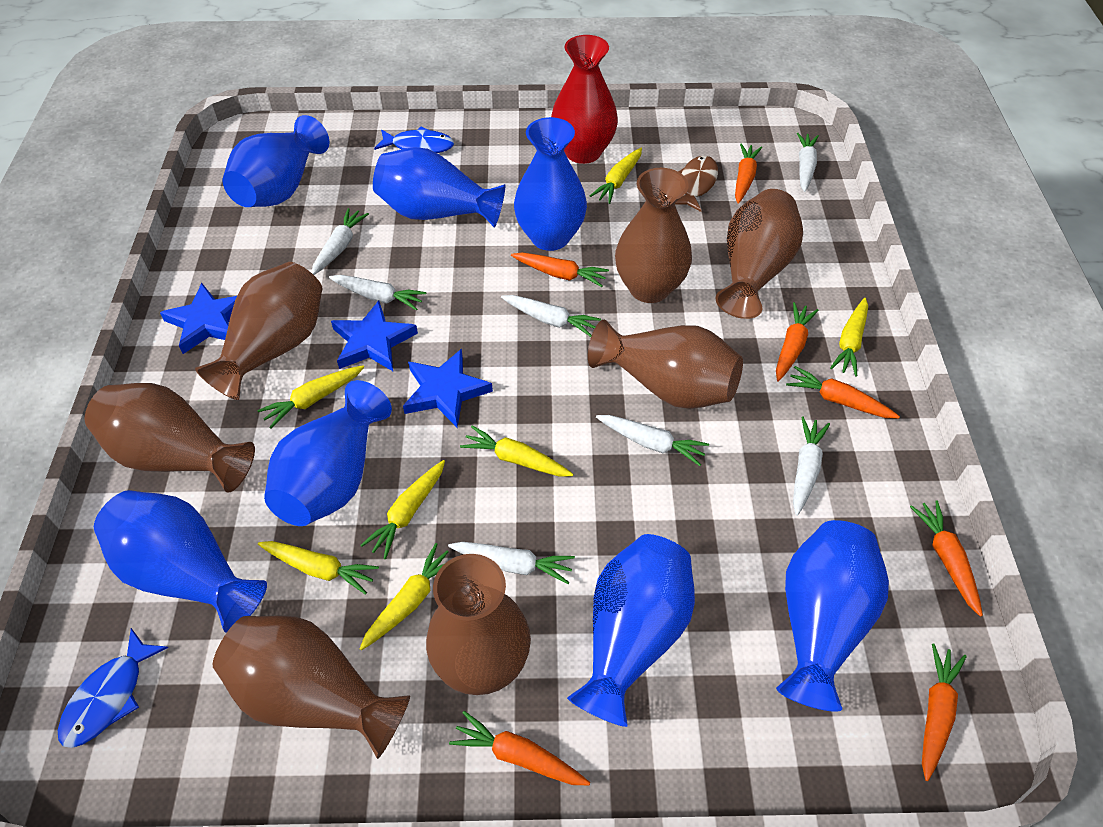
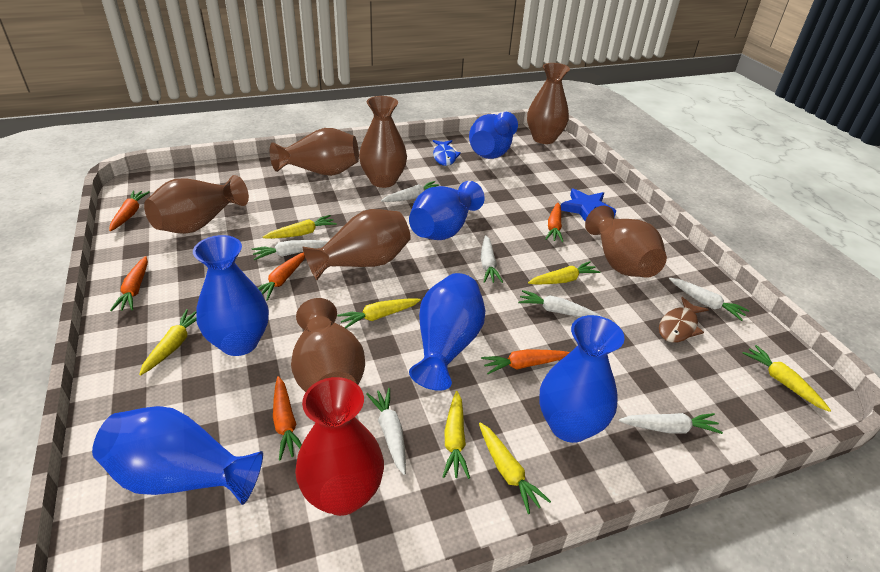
blue fish: 2 -> 1
blue star: 3 -> 1
blue vase: 7 -> 6
orange carrot: 7 -> 6

